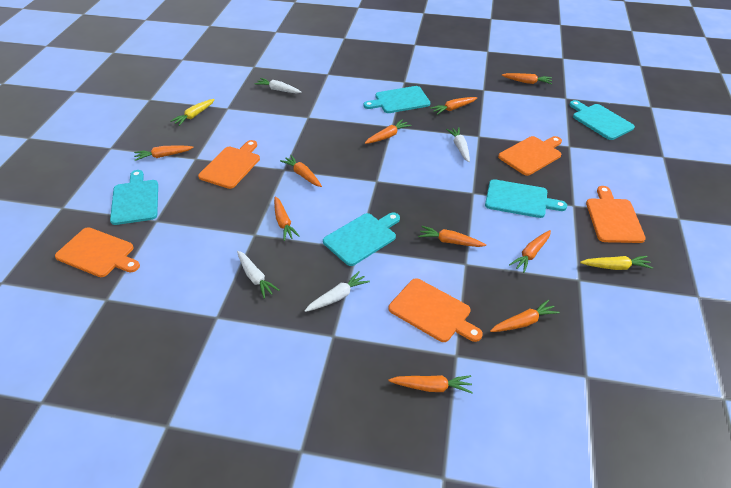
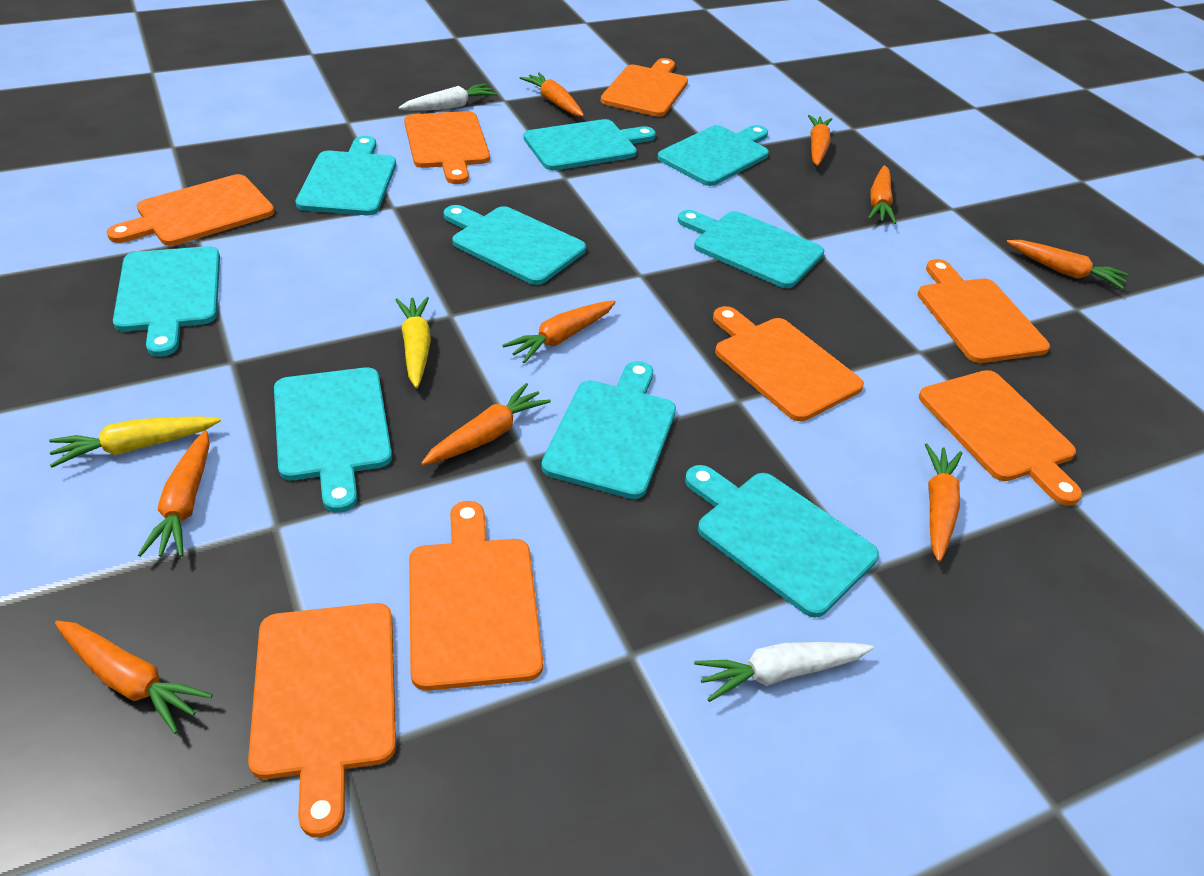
orange carrot: 10 -> 9
orange cutting board: 5 -> 8
turquoise cutting board: 5 -> 9
white carrot: 4 -> 2

